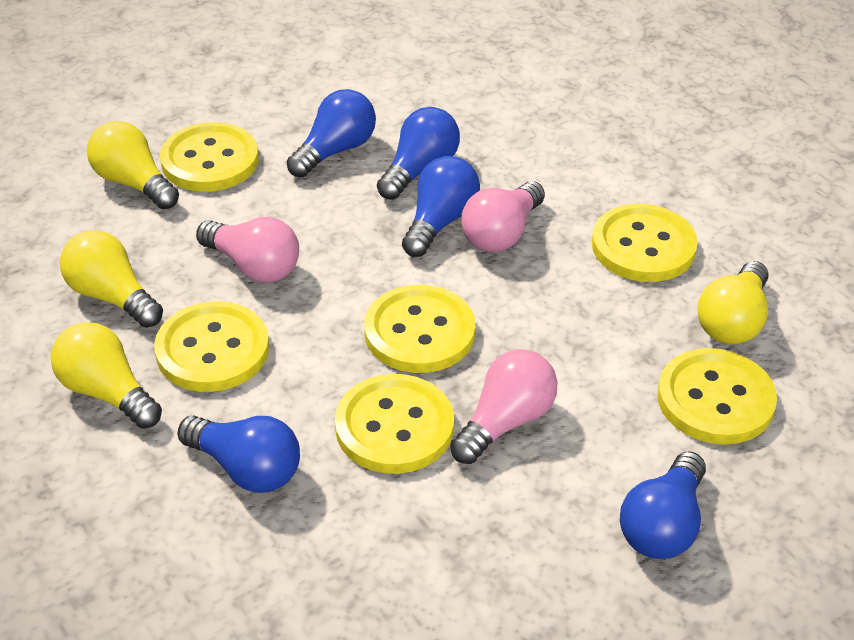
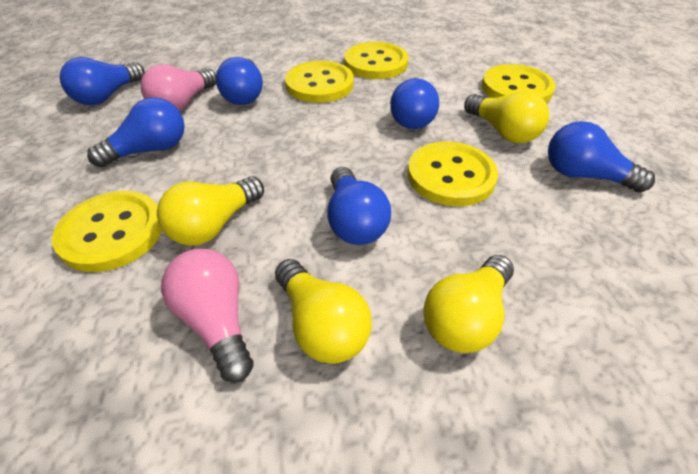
blue light bulb: 5 -> 6
pink light bulb: 3 -> 2
yellow button: 6 -> 5

